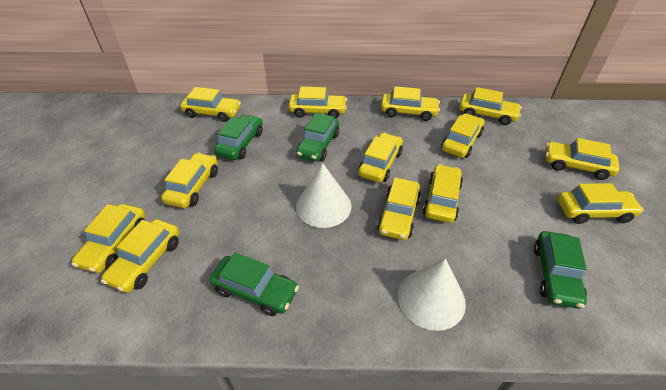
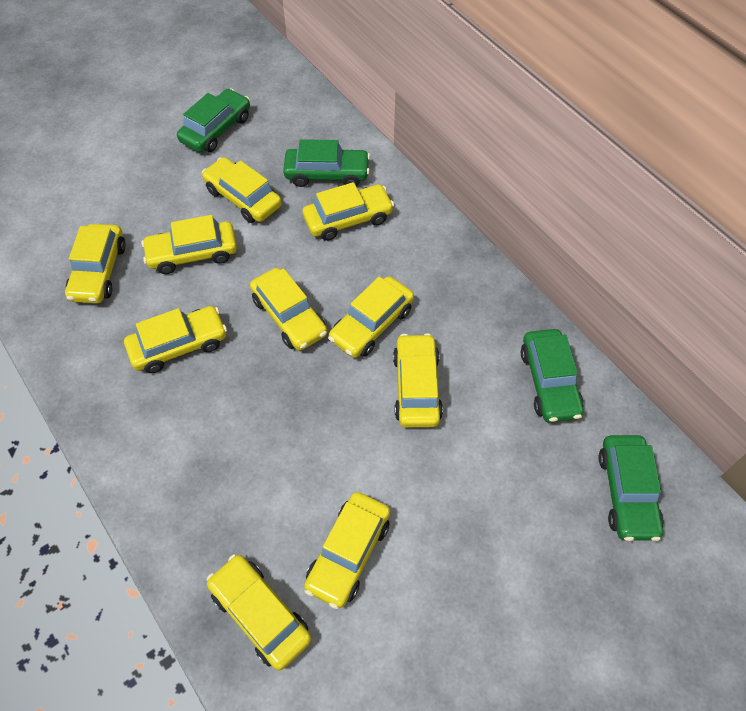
white cone: 2 -> 0
yellow car: 13 -> 10

